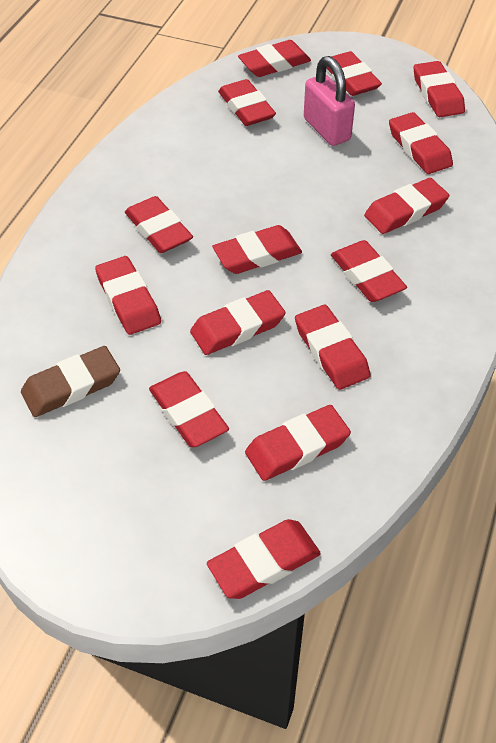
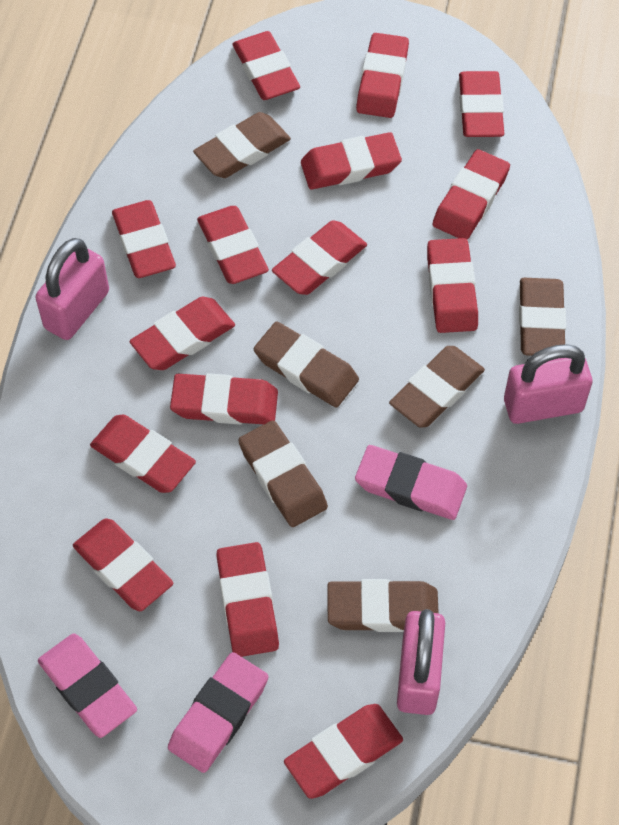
brown eraser: 1 -> 6
pink eraser: 0 -> 3
pink padlock: 1 -> 3

